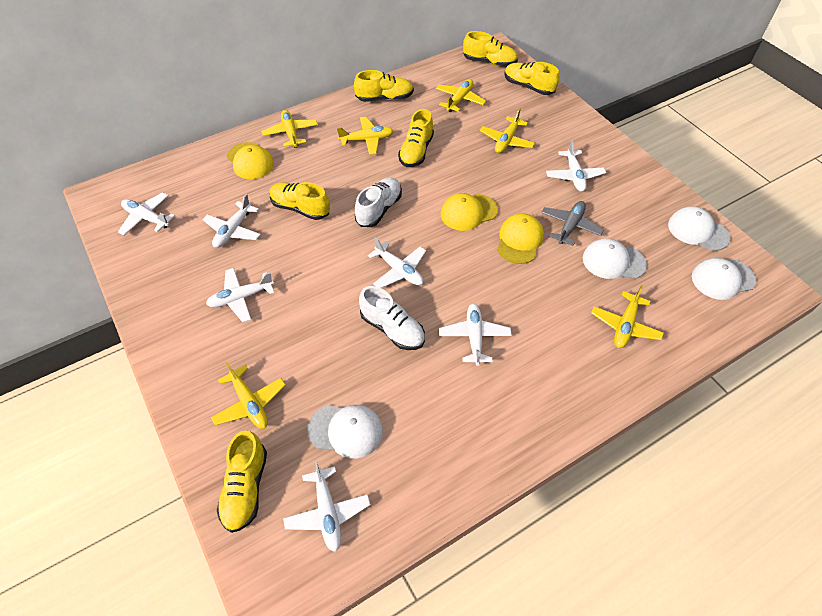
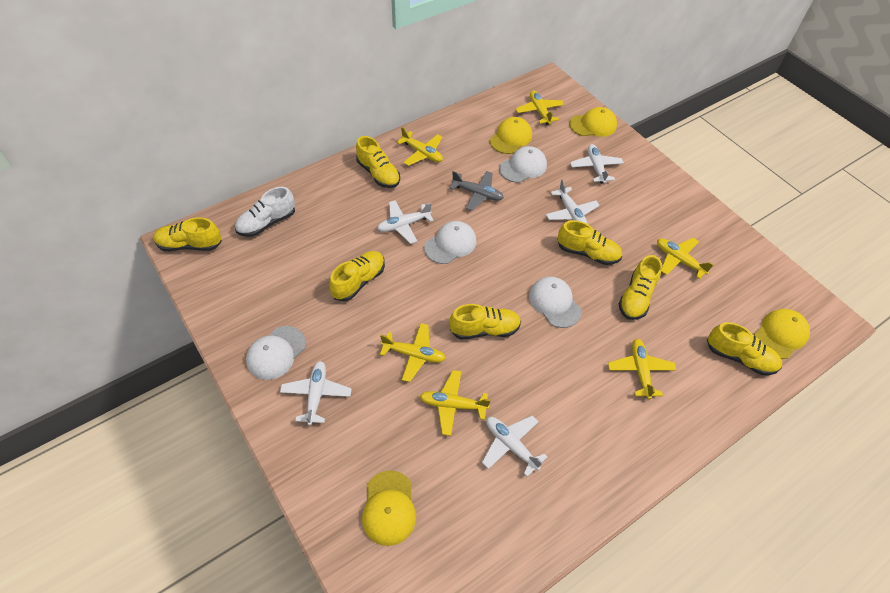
white plane: 7 -> 5
white shoe: 2 -> 1
yellow cap: 3 -> 4
yellow shoe: 6 -> 7

